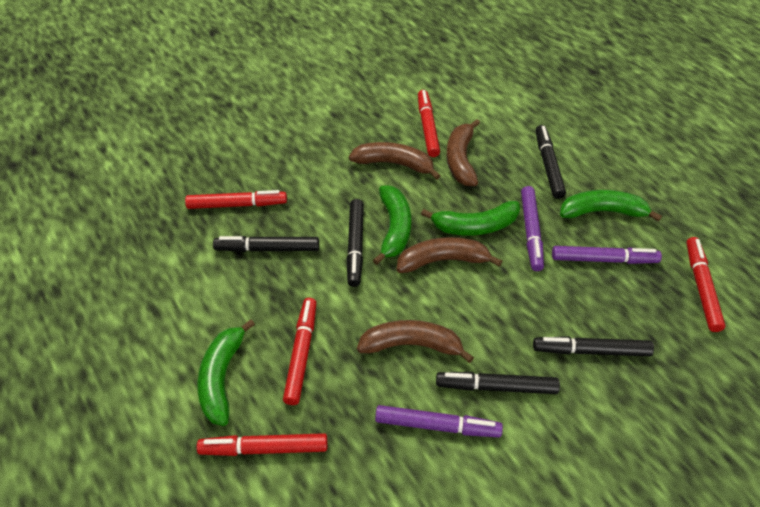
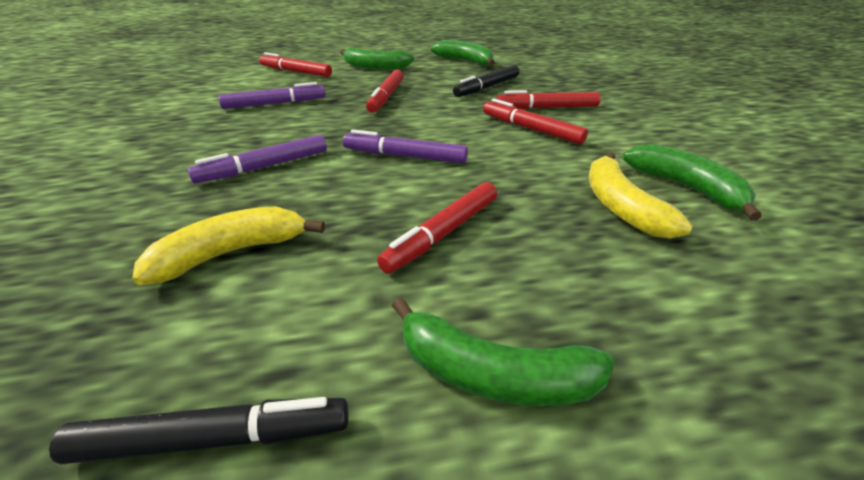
black marker: 5 -> 2
brown banana: 4 -> 0
yellow banana: 0 -> 2

